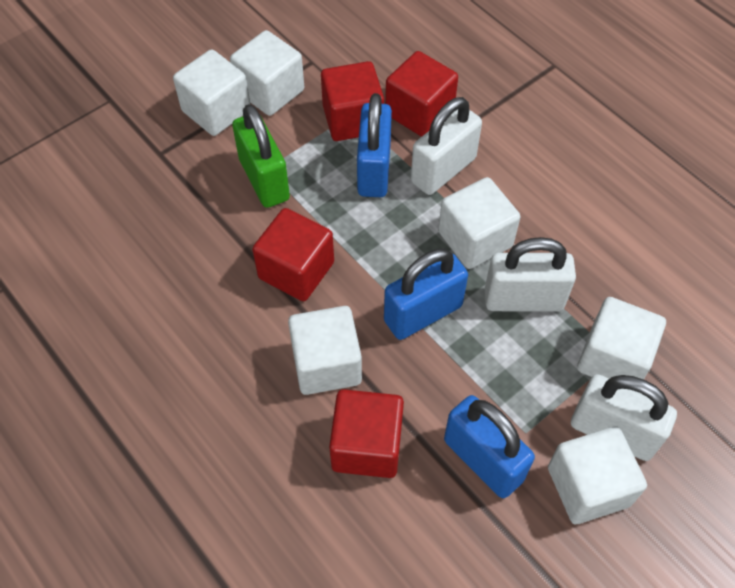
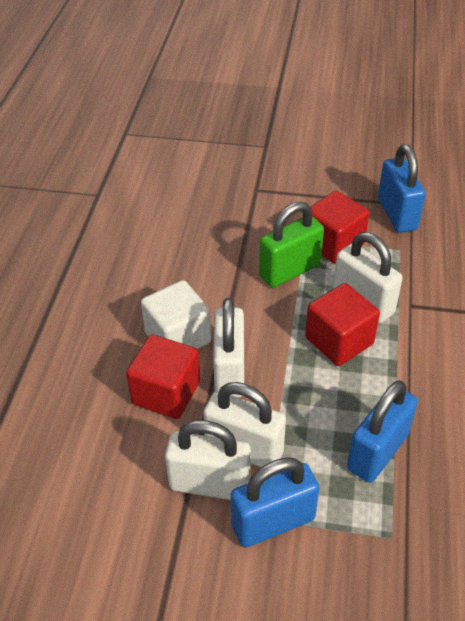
red cube: 4 -> 3
white cube: 6 -> 1
white padlock: 3 -> 4

